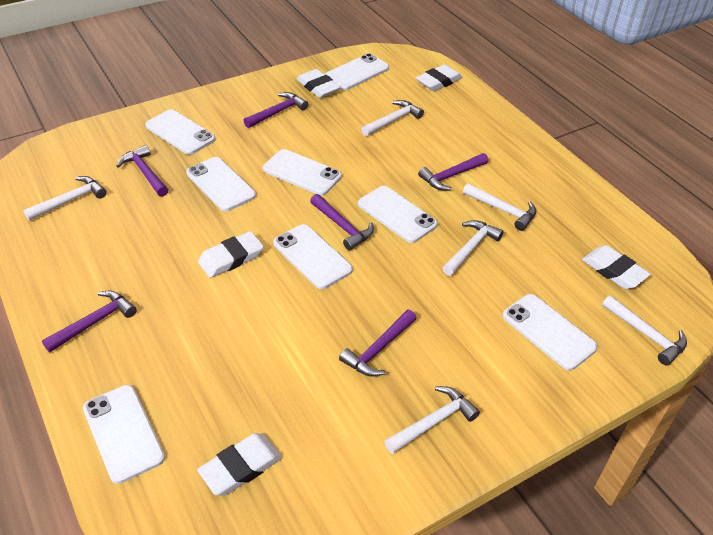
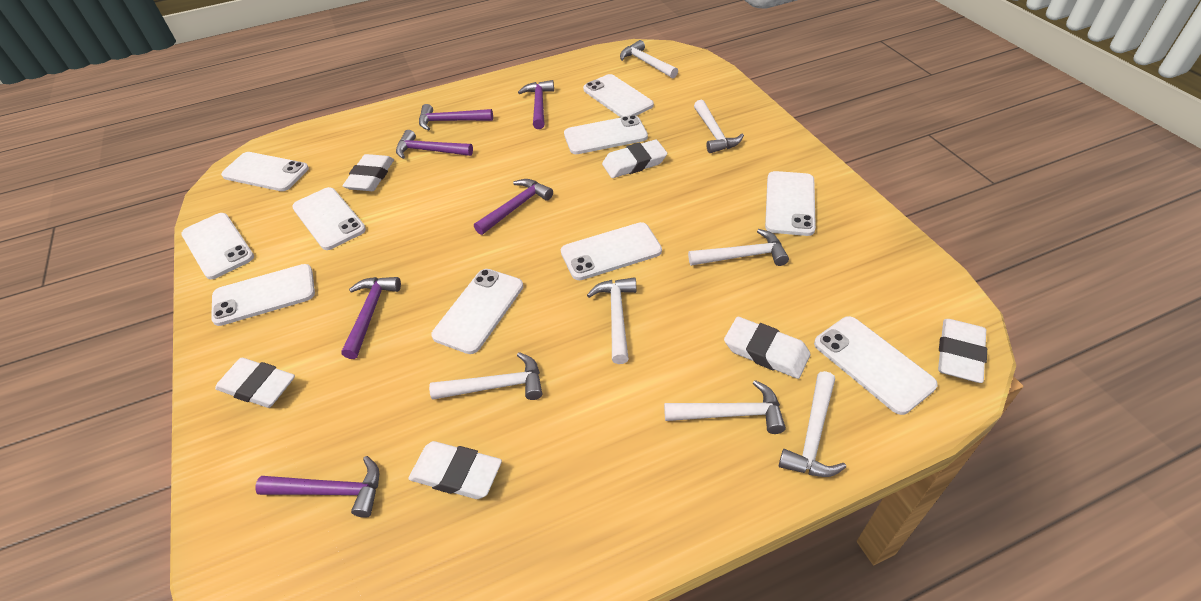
white eraser: 5 -> 6
white hammer: 6 -> 7
white phone: 8 -> 10

